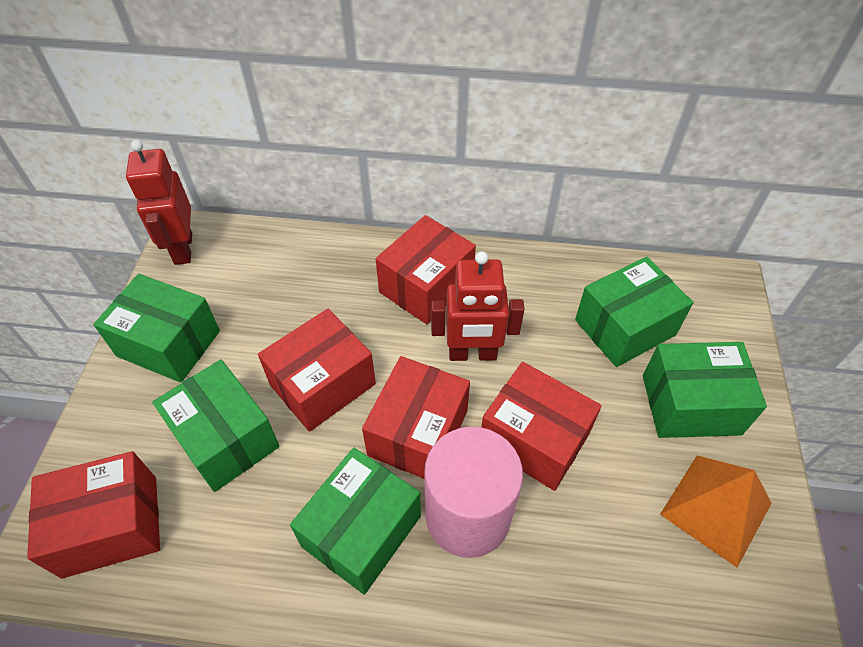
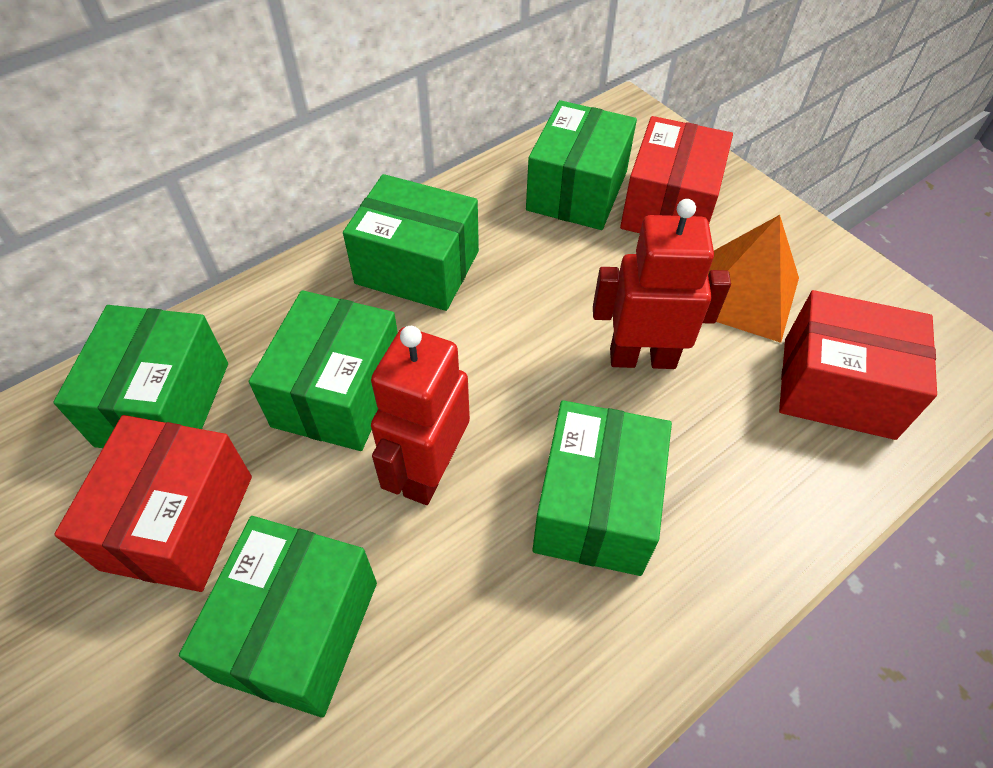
green box: 5 -> 6
pink cylinder: 1 -> 0
red box: 5 -> 3

